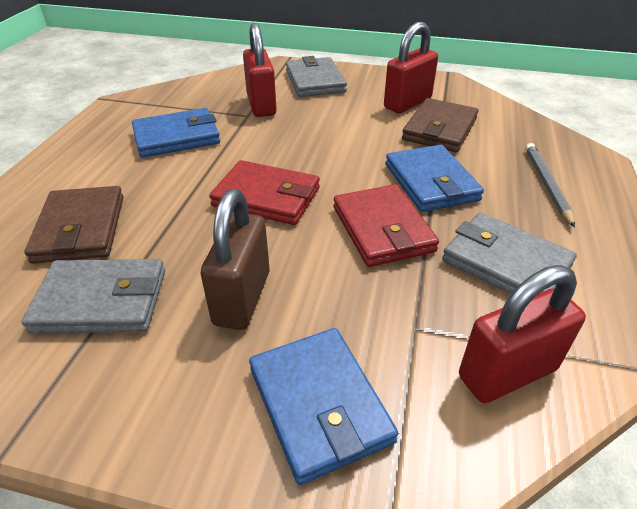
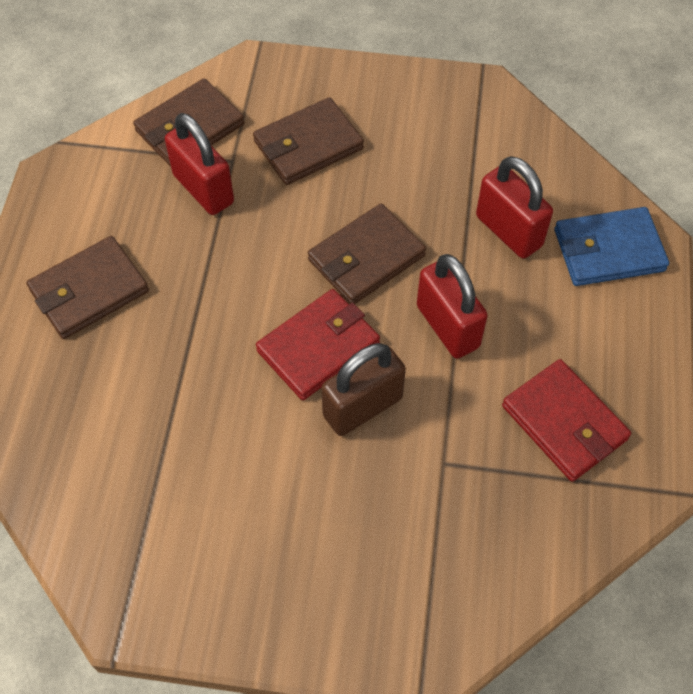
blue wallet: 3 -> 1
brown wallet: 2 -> 4
grey pencil: 1 -> 0
grey wallet: 3 -> 0

